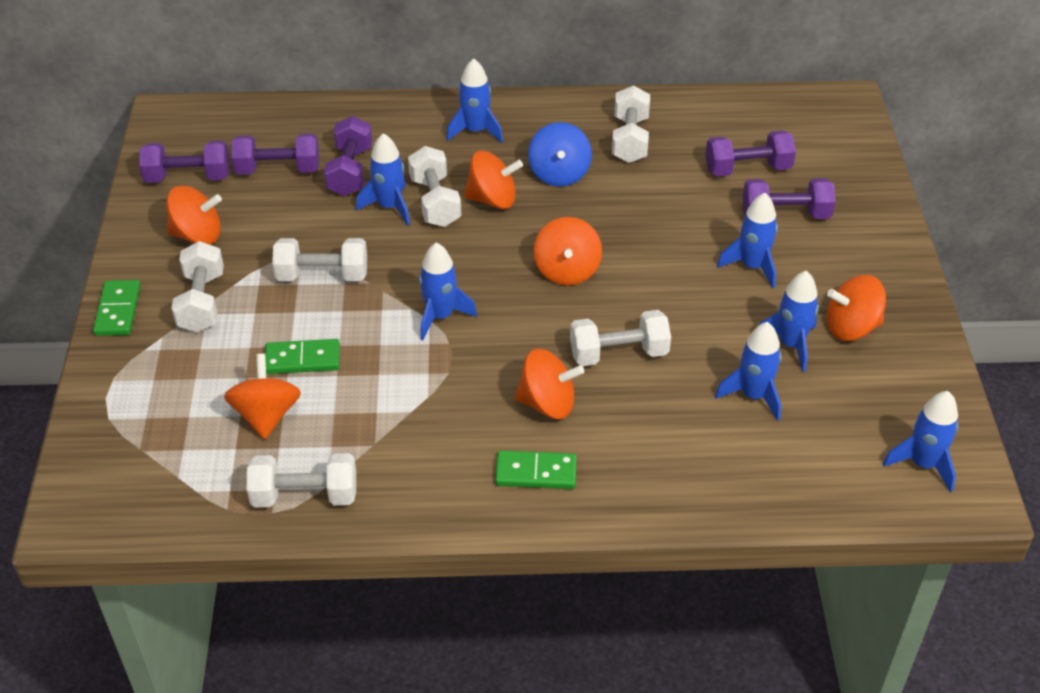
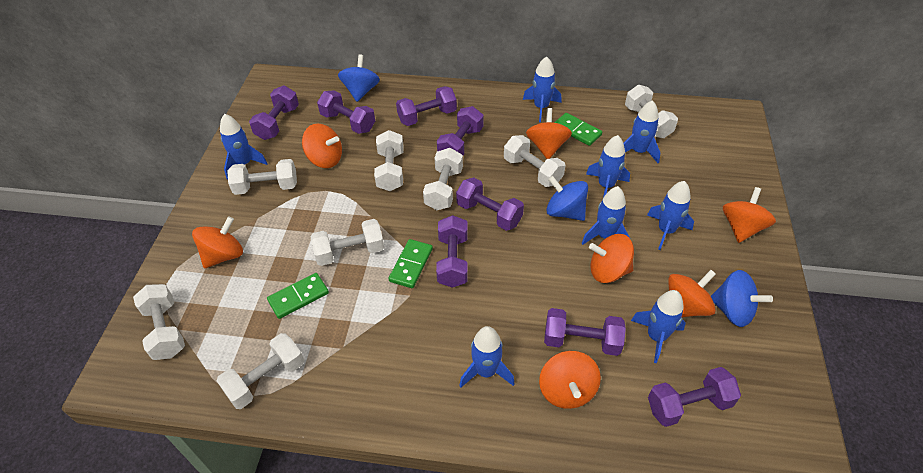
blue rocket: 7 -> 8
blue spinning top: 1 -> 3
orange spinning top: 6 -> 7
purple dumbbell: 5 -> 8
white dumbbell: 6 -> 8

